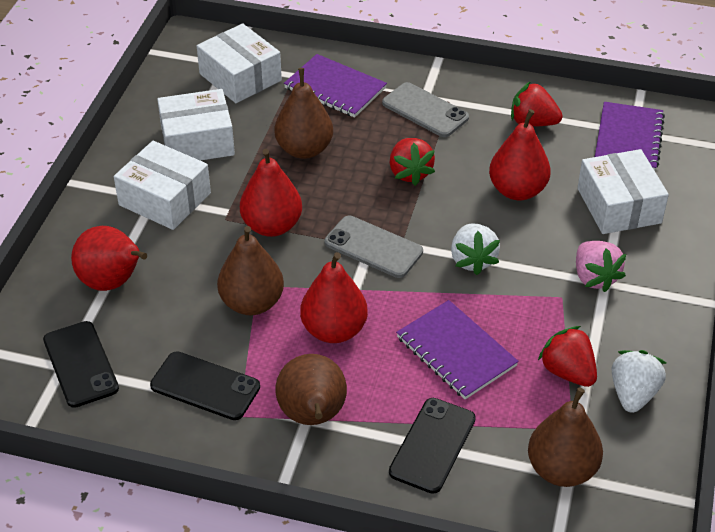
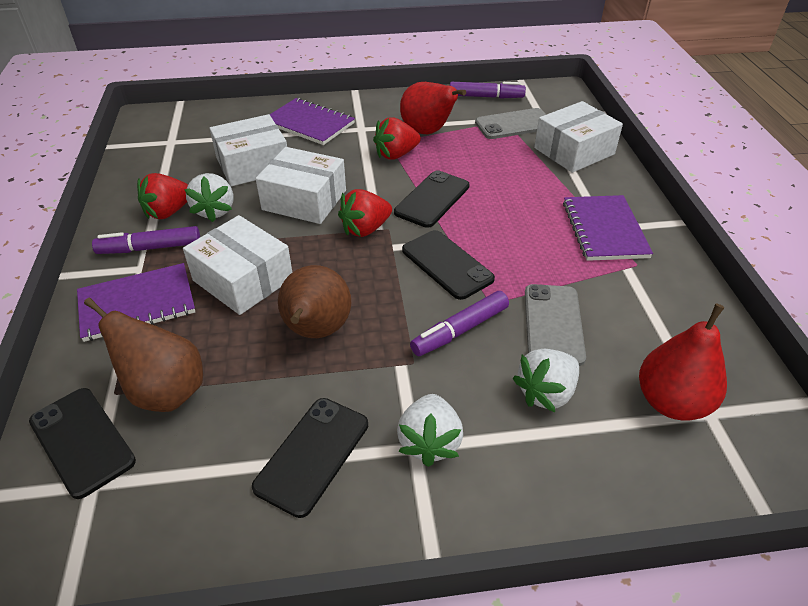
black phone: 3 -> 4
brown pear: 4 -> 2
pink strawberry: 1 -> 0
purple marker: 0 -> 3
red pear: 4 -> 2
white strawberry: 2 -> 3

